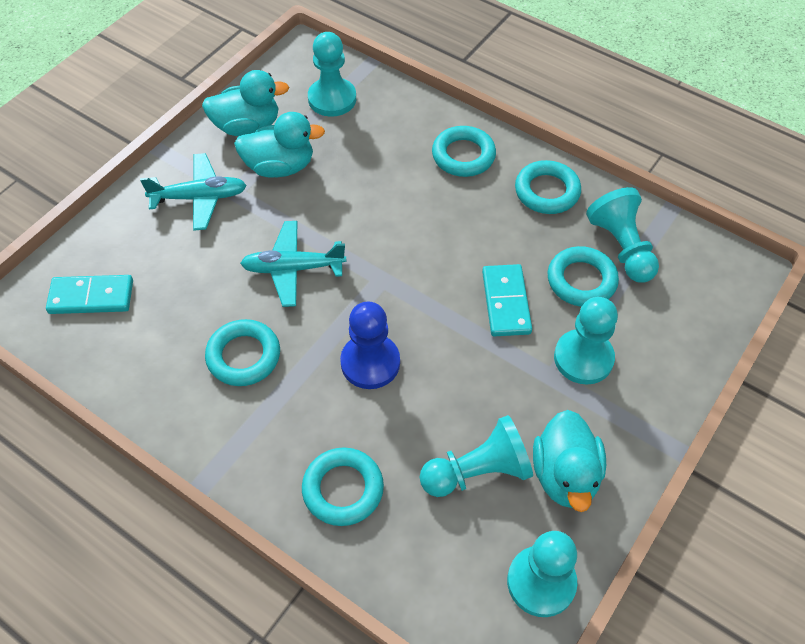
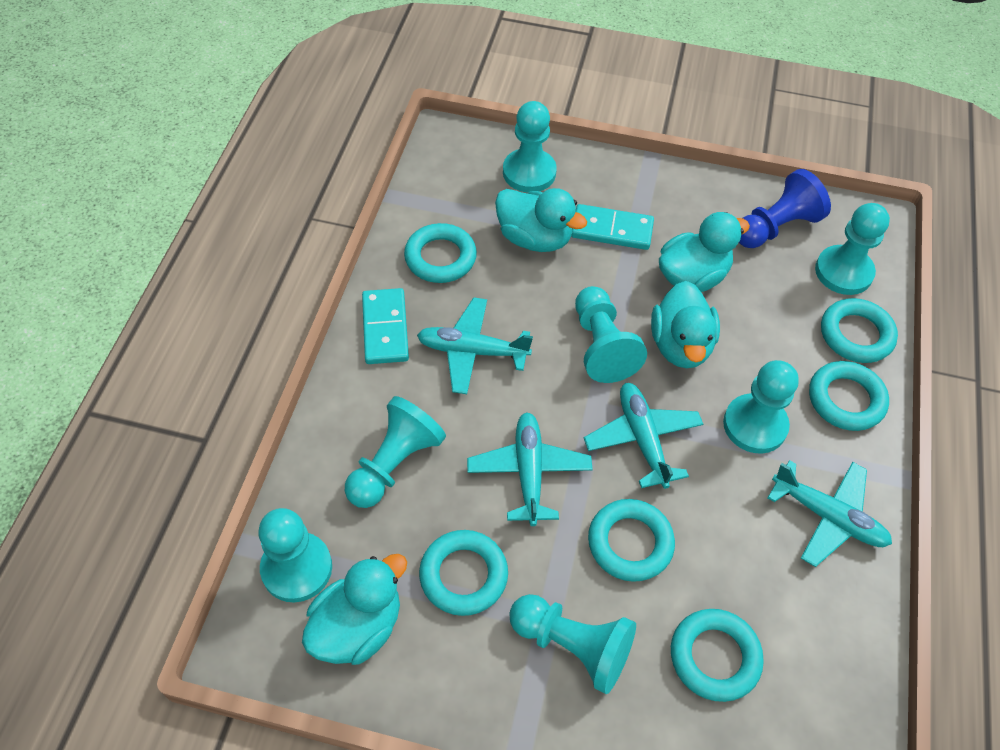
turquoise duck: 3 -> 4
turquoise pawn: 5 -> 7
turquoise plane: 2 -> 4
turquoise ring: 5 -> 6

